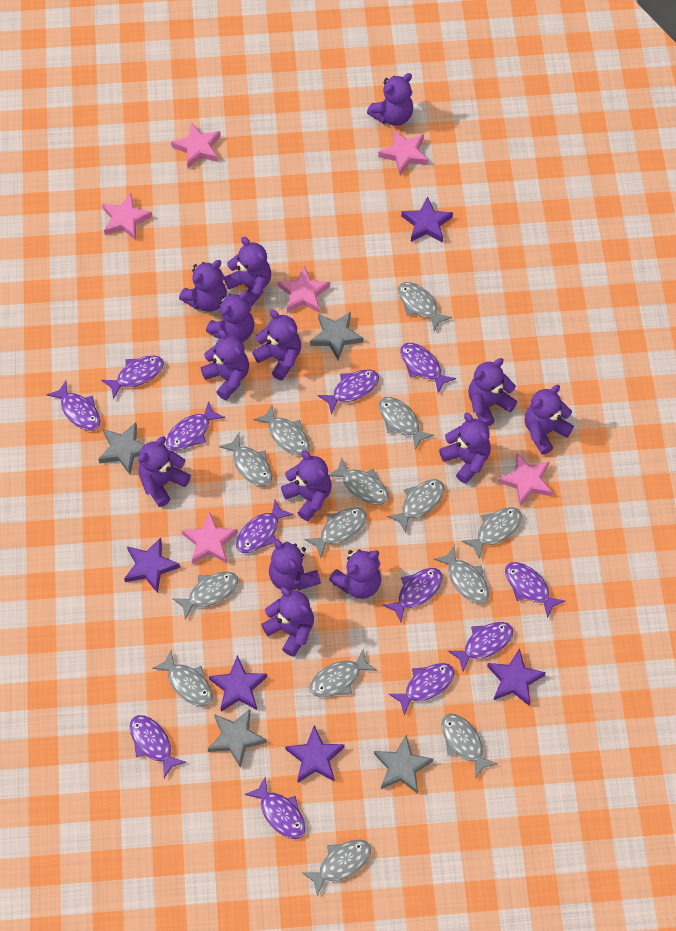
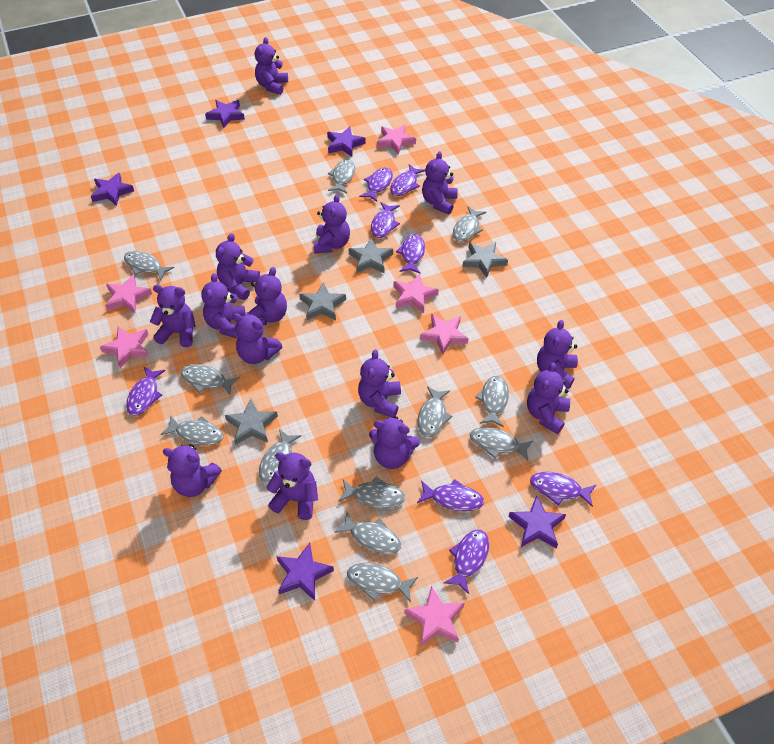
grey fish: 14 -> 12
purple fish: 12 -> 8

